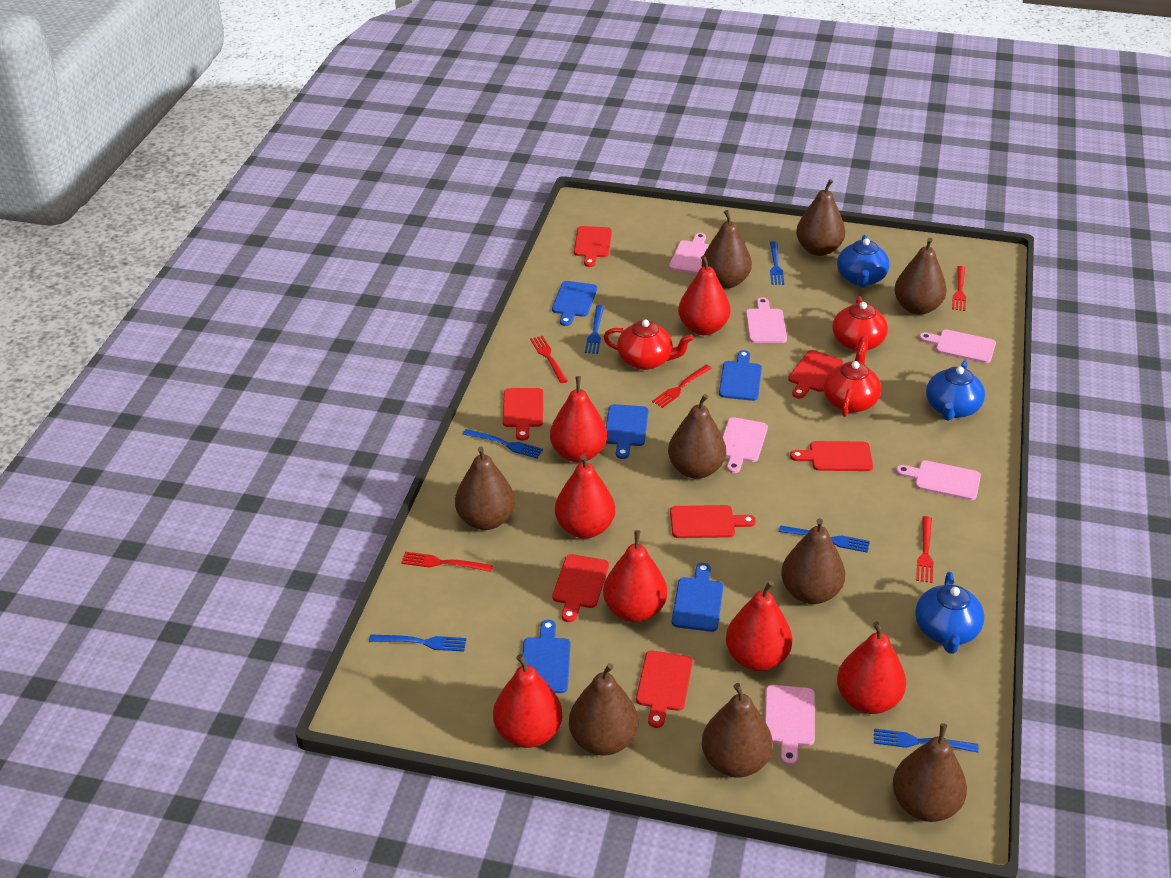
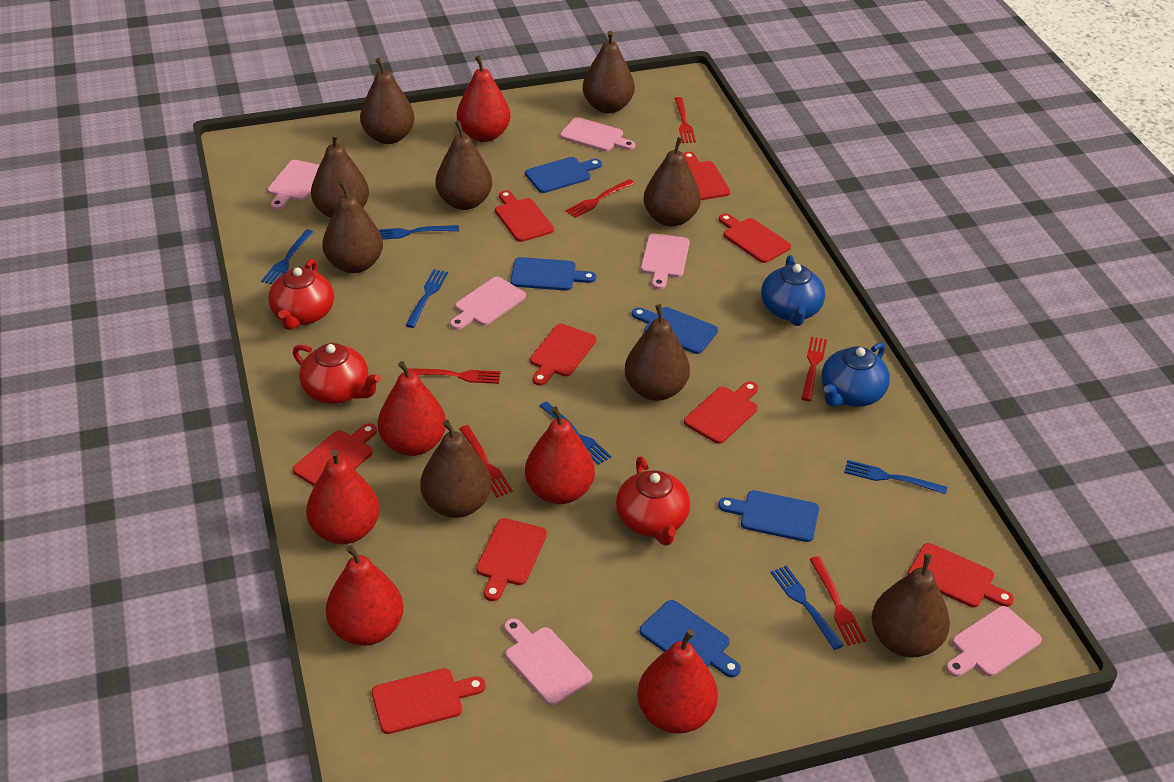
blue teapot: 3 -> 2
red cutting board: 7 -> 9
red fork: 5 -> 6
red pear: 7 -> 6

